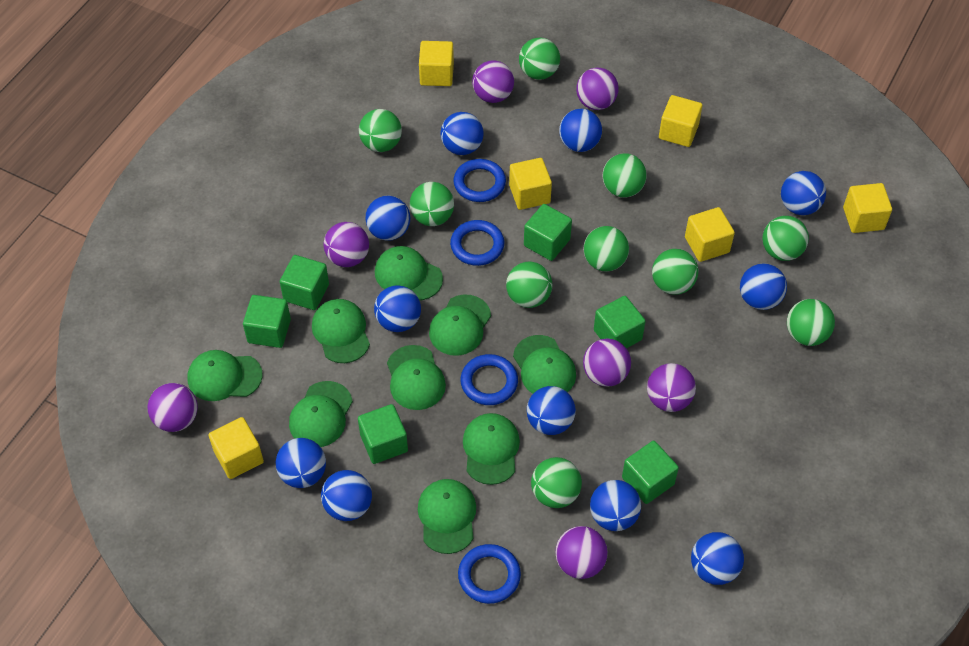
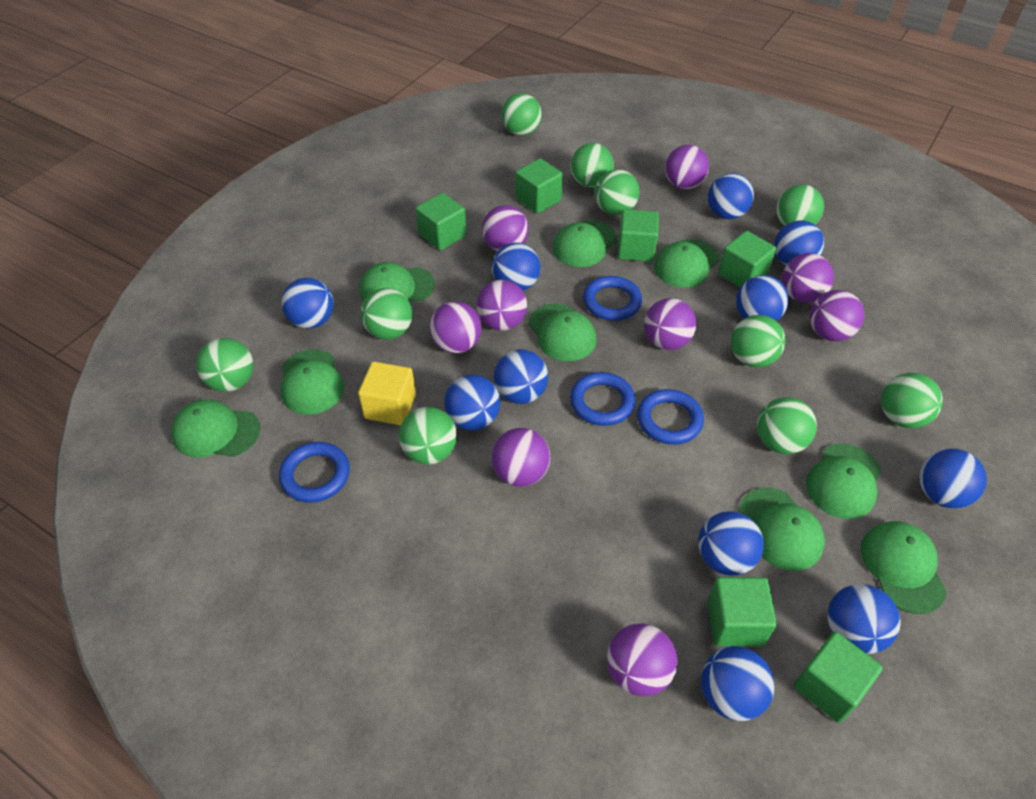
purple ball: 7 -> 9
yellow cube: 6 -> 1

